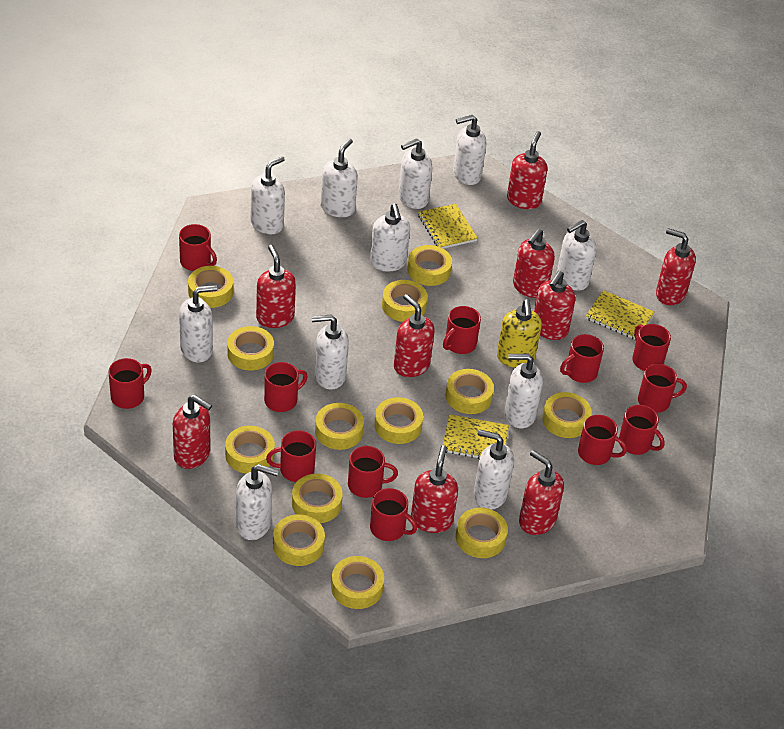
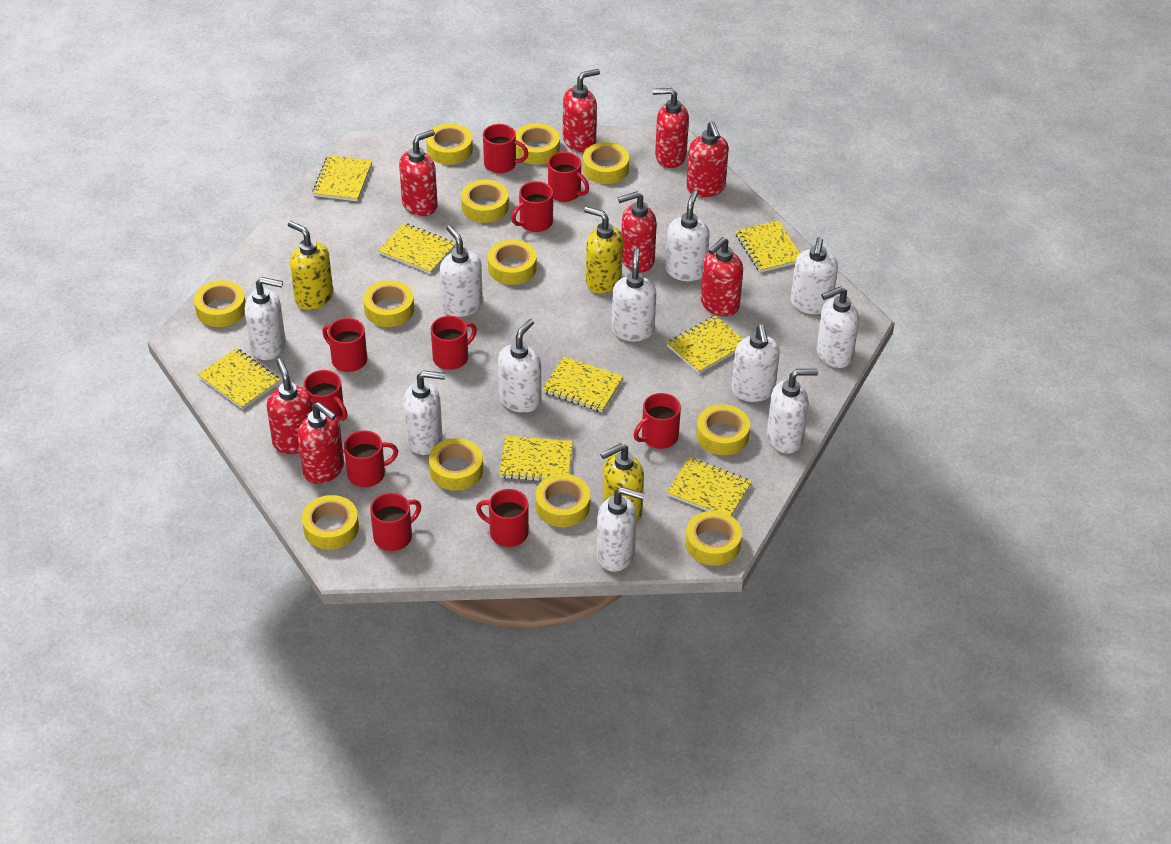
red mug: 12 -> 10
red soap dispenser: 9 -> 8
yellow notebook: 3 -> 8
yellow soap dispenser: 1 -> 3
yellow tape: 13 -> 12

